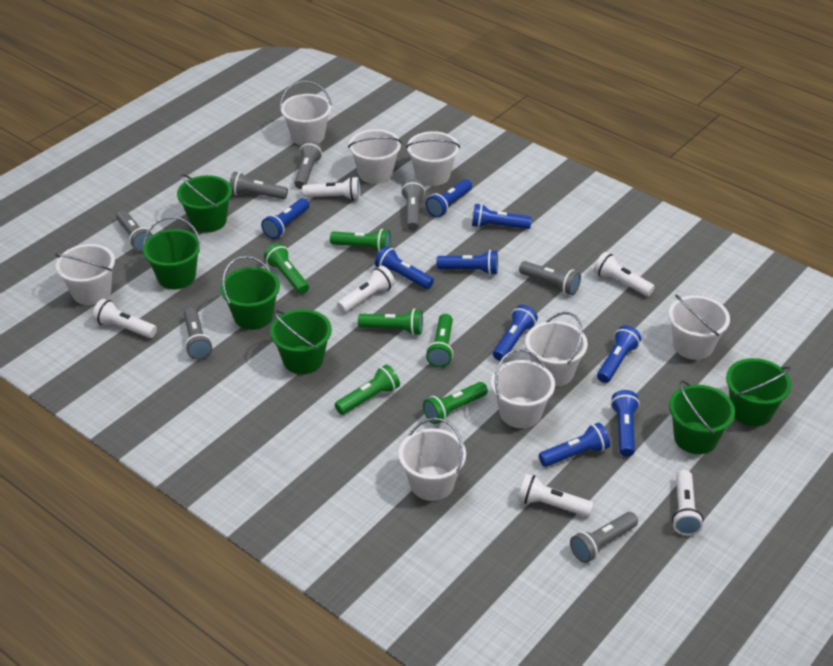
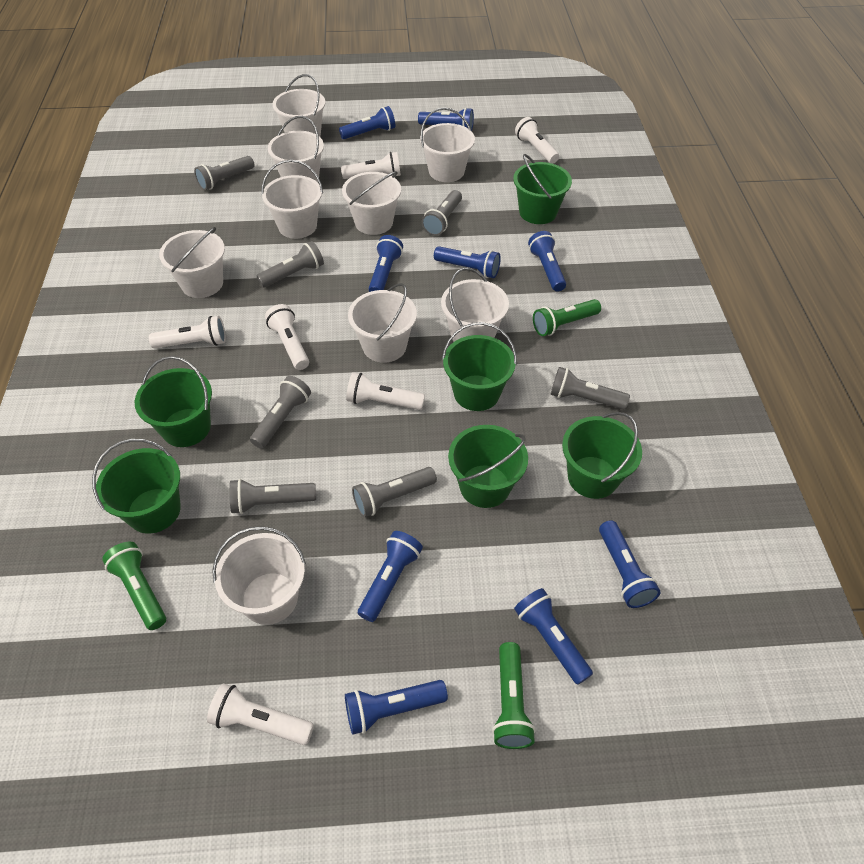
green flashlight: 6 -> 3
white bucket: 8 -> 9

